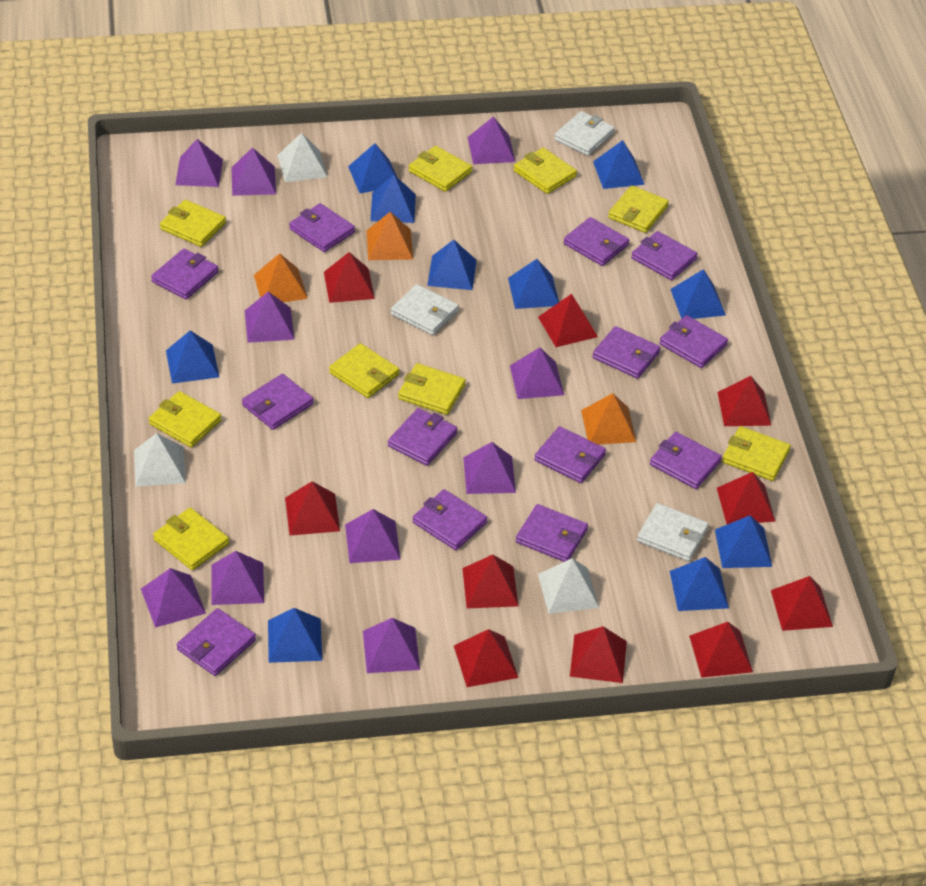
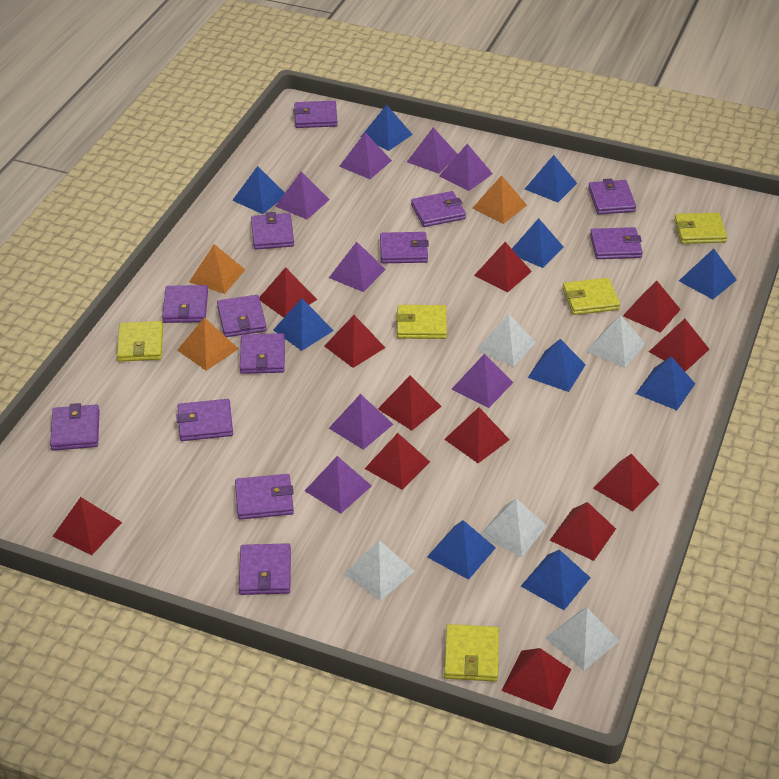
purple pyramid: 10 -> 8
red pyramid: 10 -> 12
white pyramid: 3 -> 5
white wallet: 3 -> 0
yellow wallet: 9 -> 5

